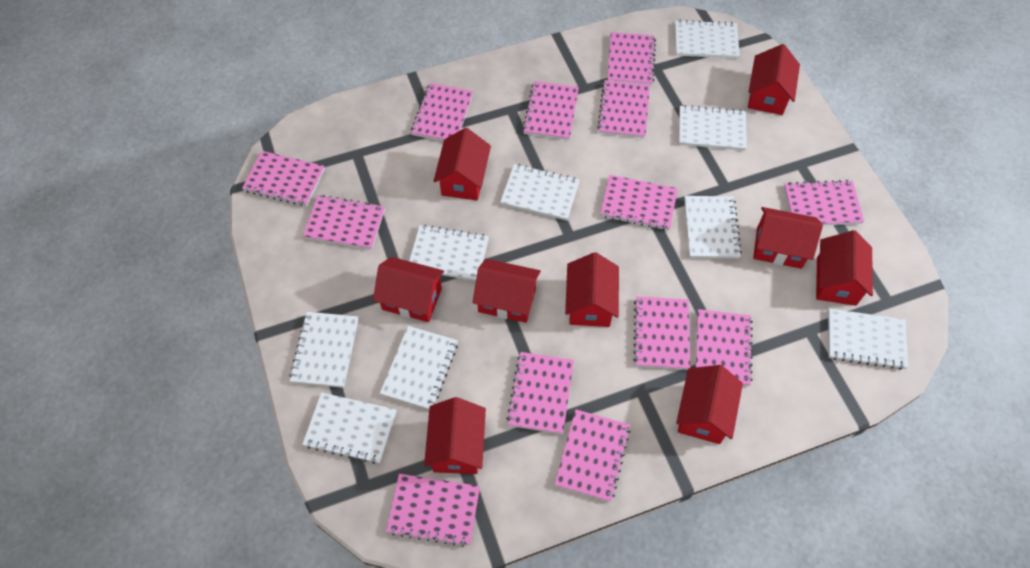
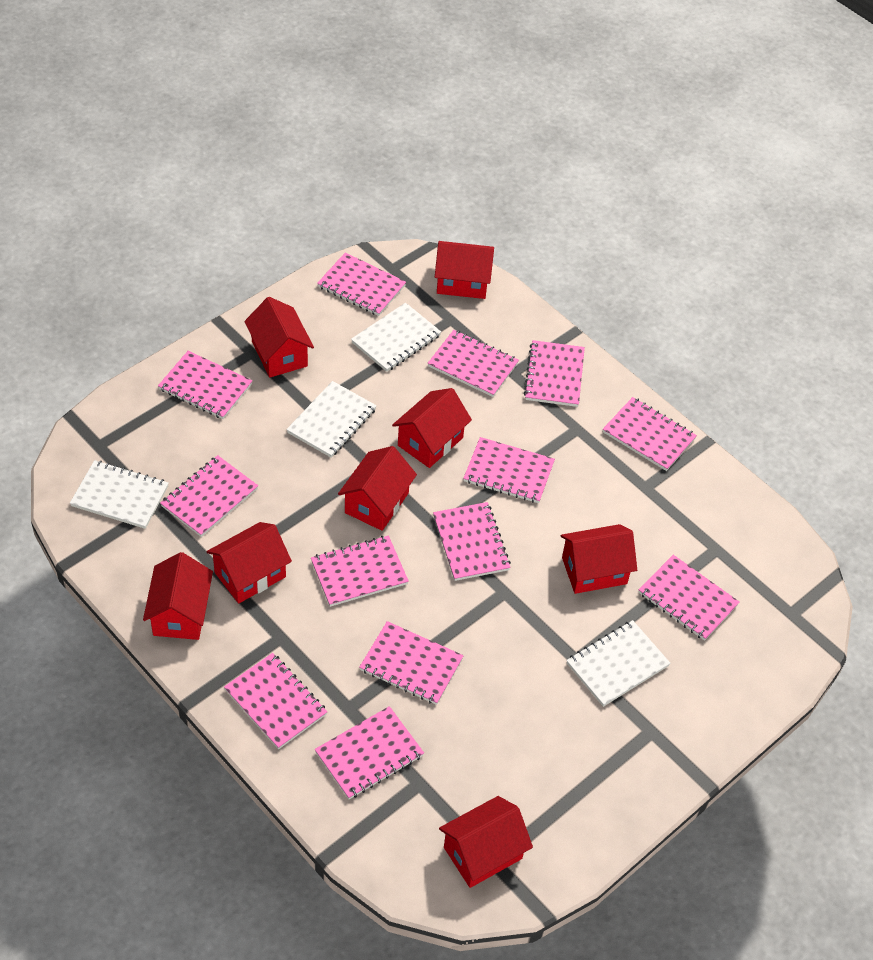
red house: 9 -> 8
white notebook: 9 -> 4

